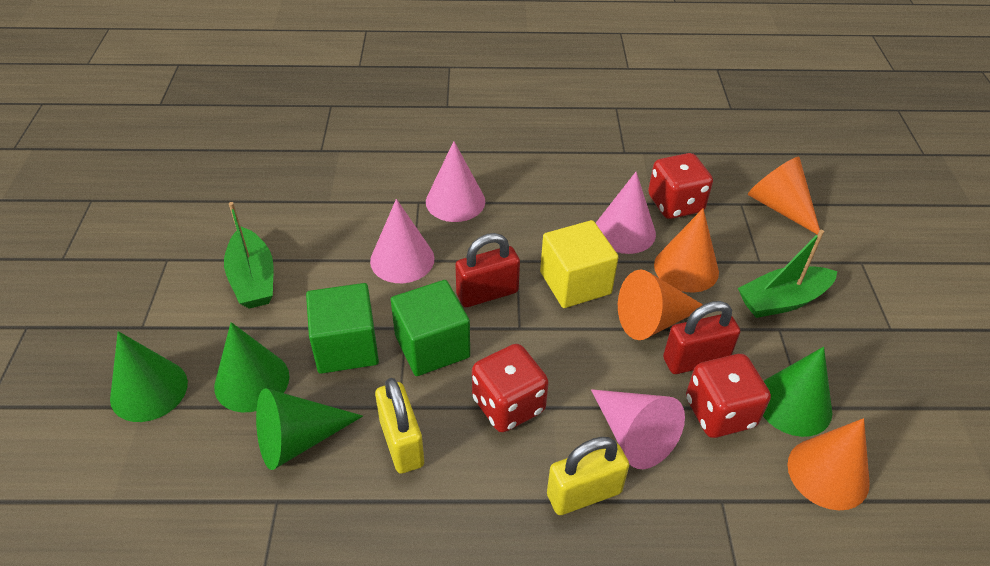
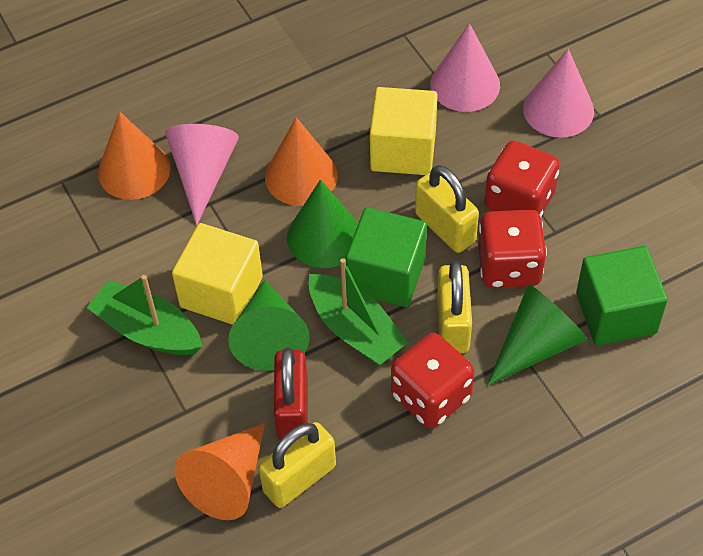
green cone: 4 -> 3
orange cone: 4 -> 3
pink cone: 4 -> 3
red padlock: 2 -> 1
yellow cube: 1 -> 2
yellow padlock: 2 -> 3

